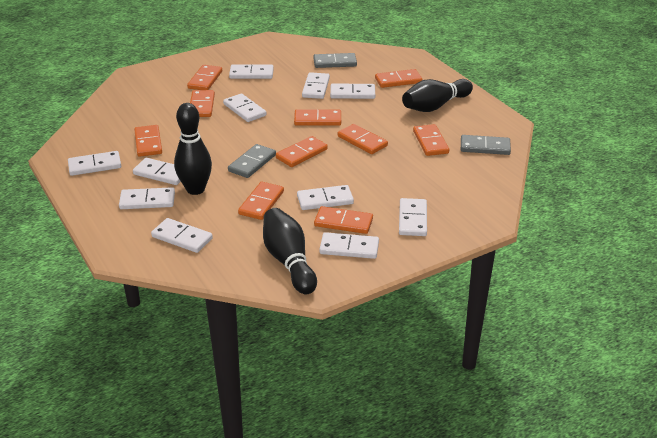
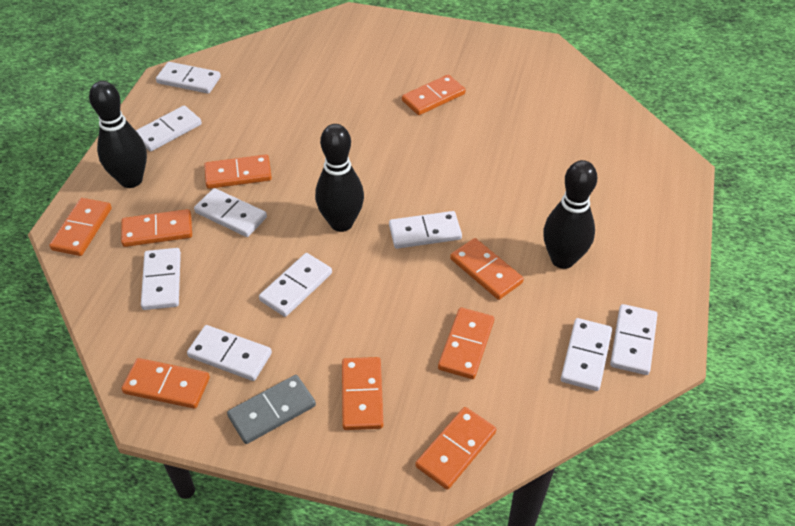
grey domino: 3 -> 1
orange domino: 10 -> 9
white domino: 11 -> 9

